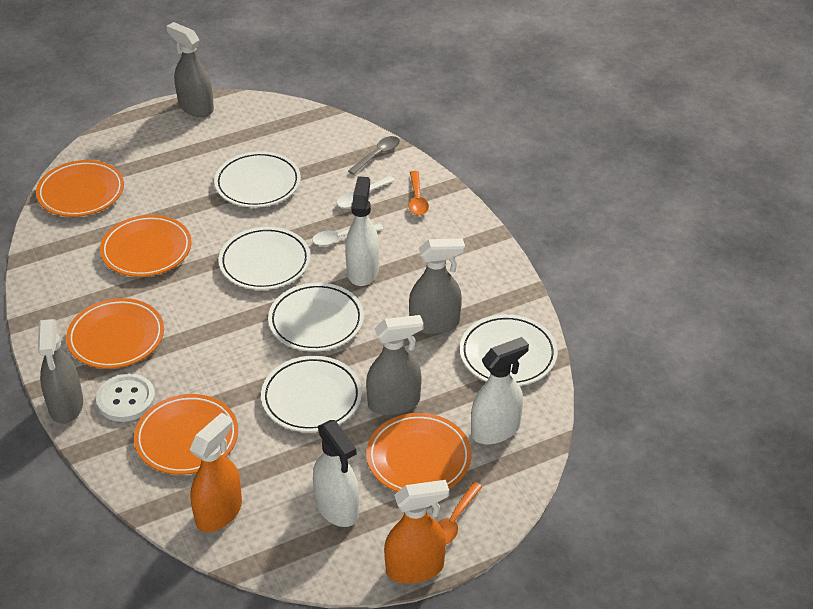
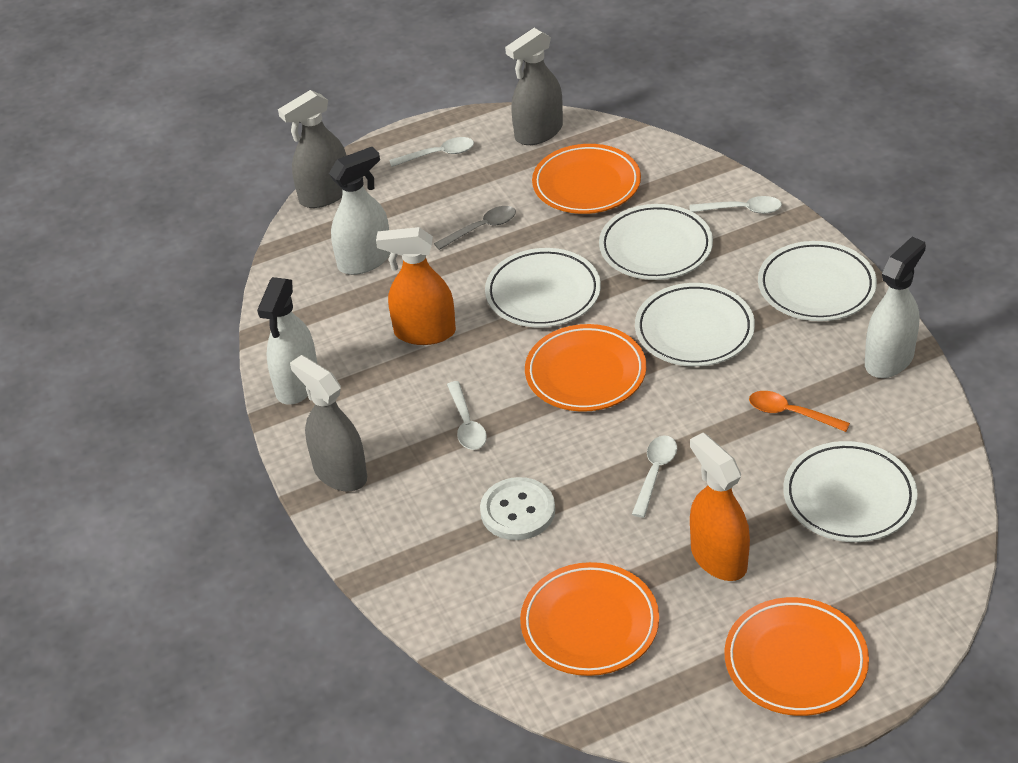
grey spray bottle: 4 -> 3
orange plate: 5 -> 4
orange spoon: 2 -> 1
white spoon: 2 -> 4

